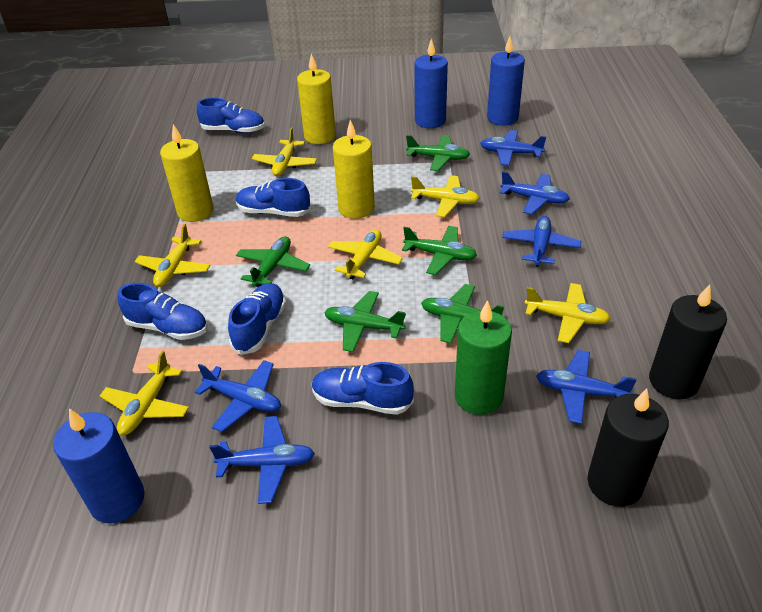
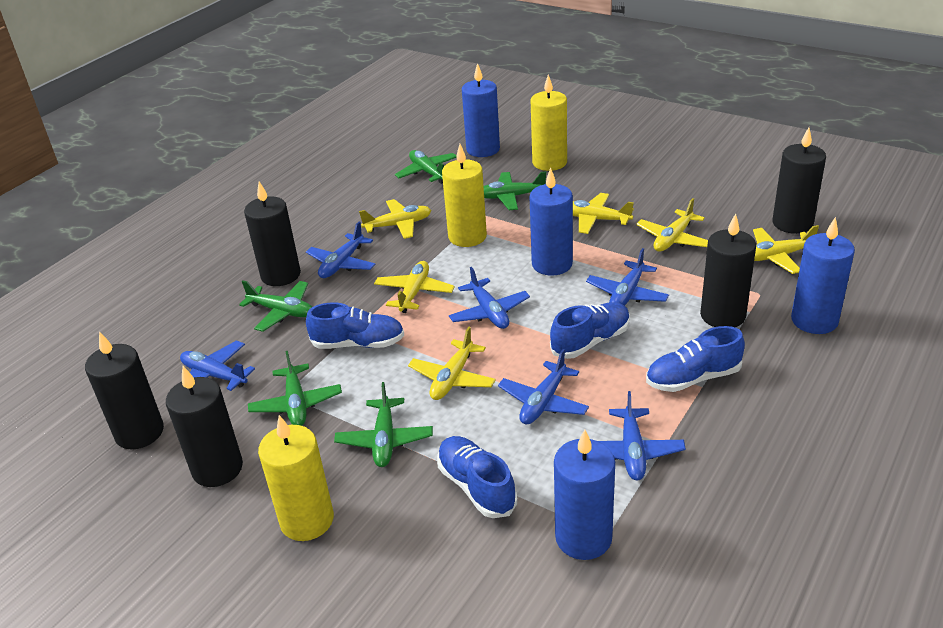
black candle: 2 -> 5
blue candle: 3 -> 4
blue shoe: 5 -> 4
green candle: 1 -> 0

